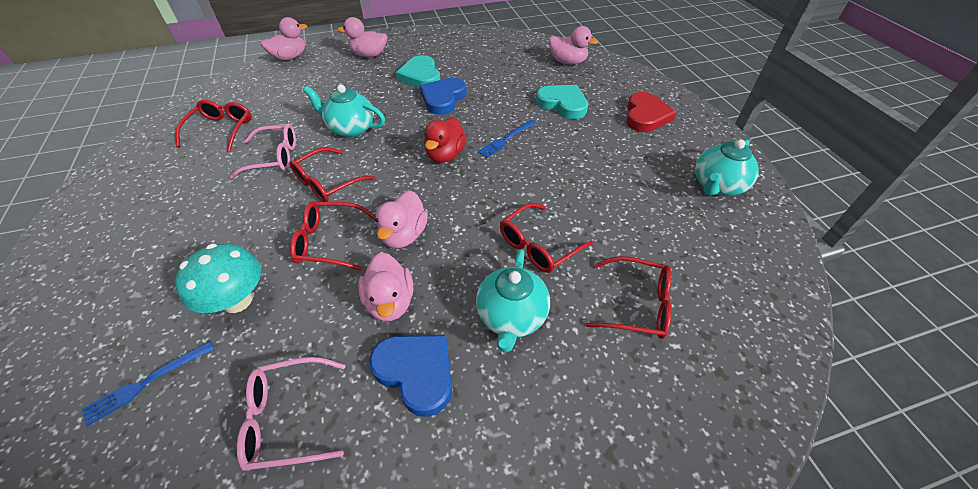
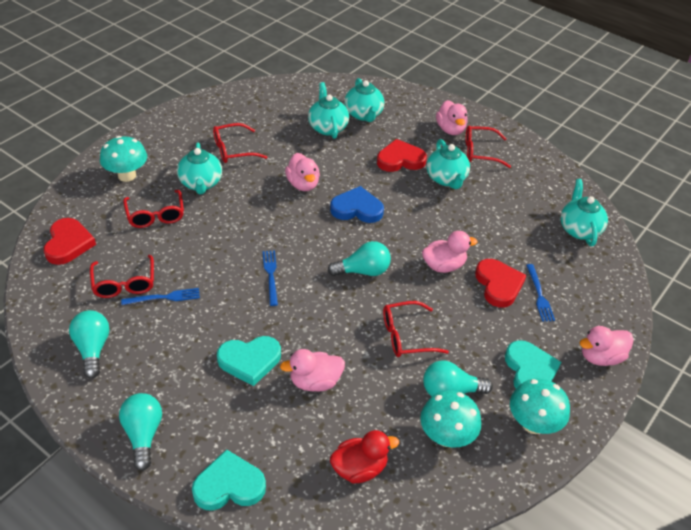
blue fork: 2 -> 3
blue heart: 2 -> 1
pink glasses: 2 -> 0
red heart: 1 -> 3
turquoise heart: 2 -> 3
turquoise light bulb: 0 -> 4
turquoise mushroom: 1 -> 3
turquoise teapot: 3 -> 5

